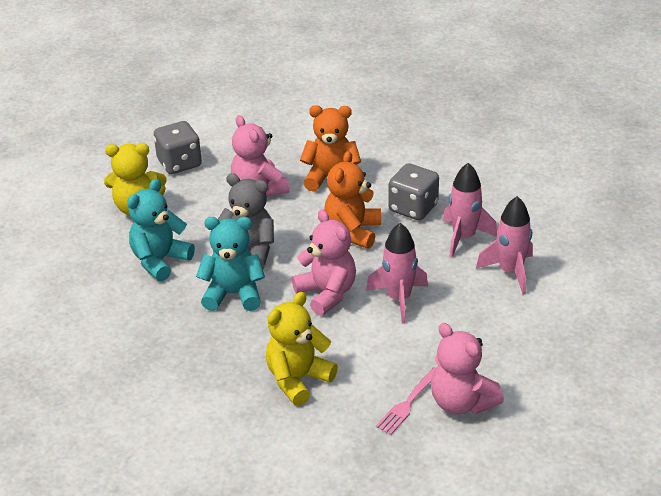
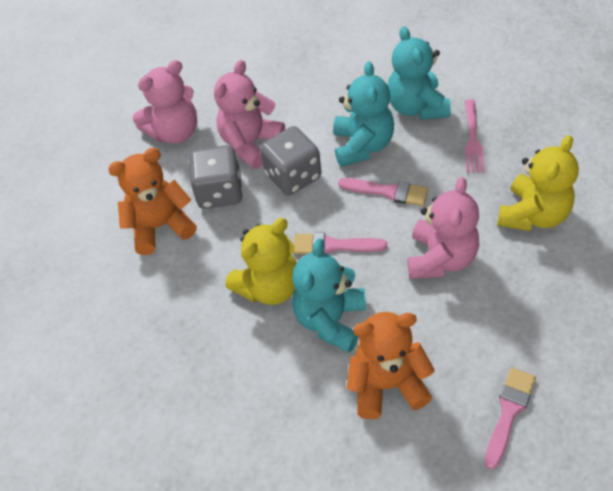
grey teddy bear: 1 -> 0
pink brush: 0 -> 3
pink rocket: 3 -> 0
turquoise teddy bear: 2 -> 3

